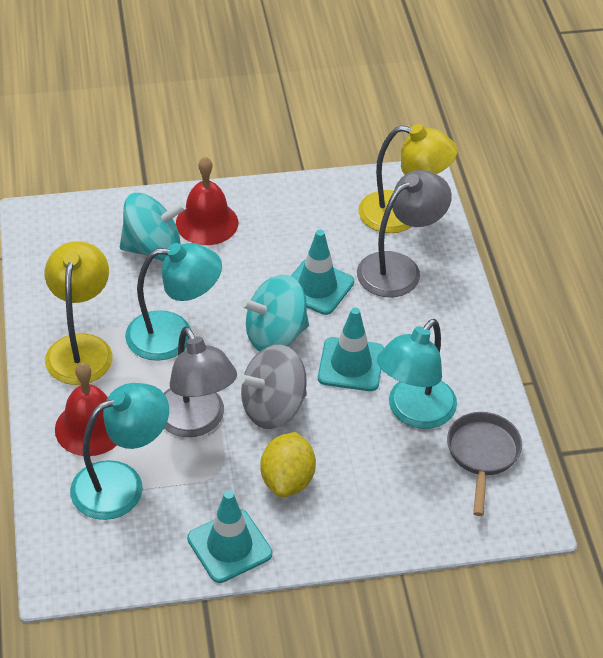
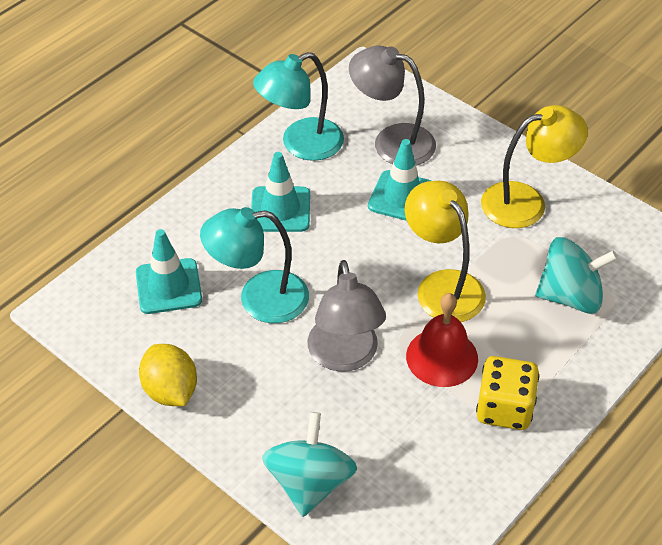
grey pan: 1 -> 0
grey spinning top: 1 -> 0
red bell: 2 -> 1
turquoise lamp: 3 -> 2
yellow dice: 0 -> 1

